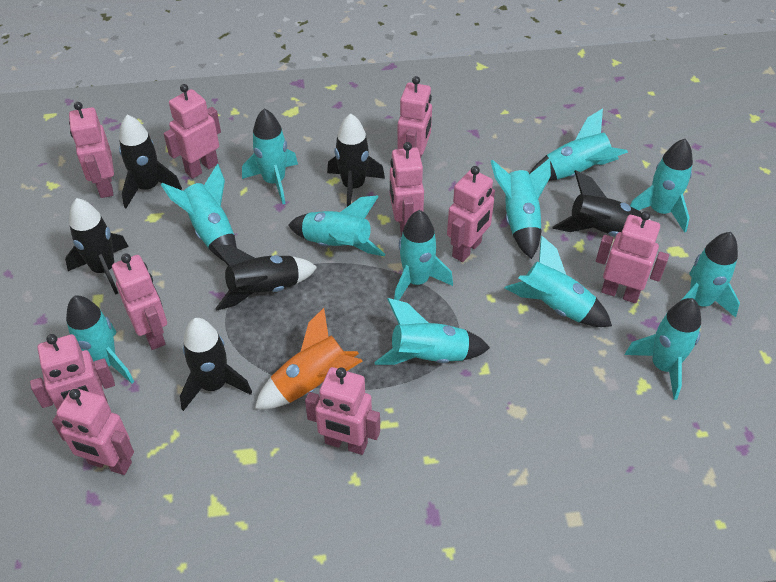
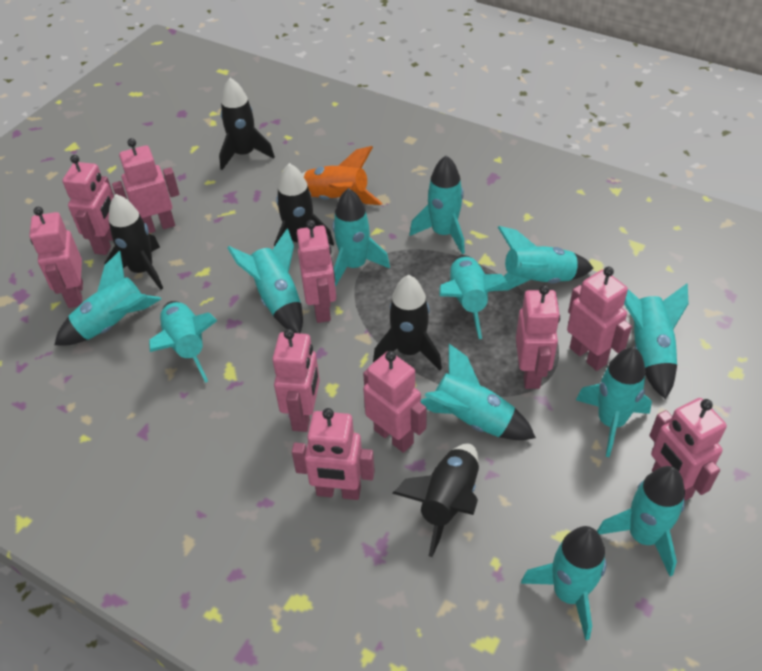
black rocket: 6 -> 5

